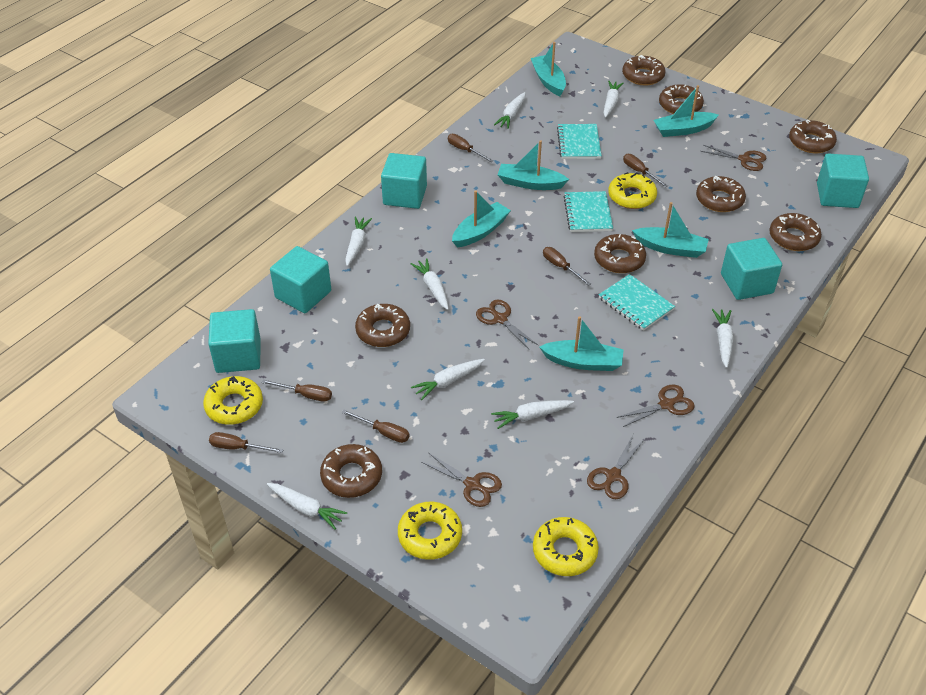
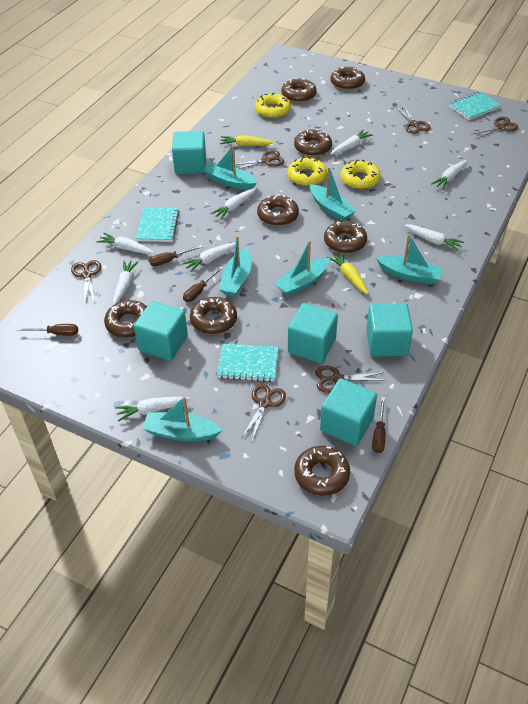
brown scissors: 5 -> 6
brown screwdriver: 6 -> 4
yellow carrot: 0 -> 2
yellow donut: 4 -> 3

